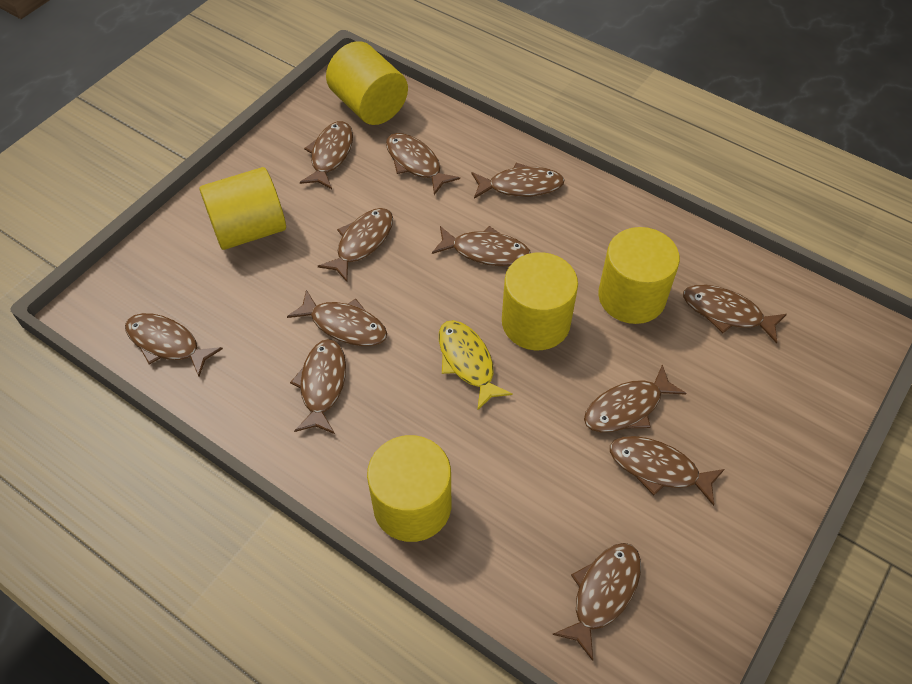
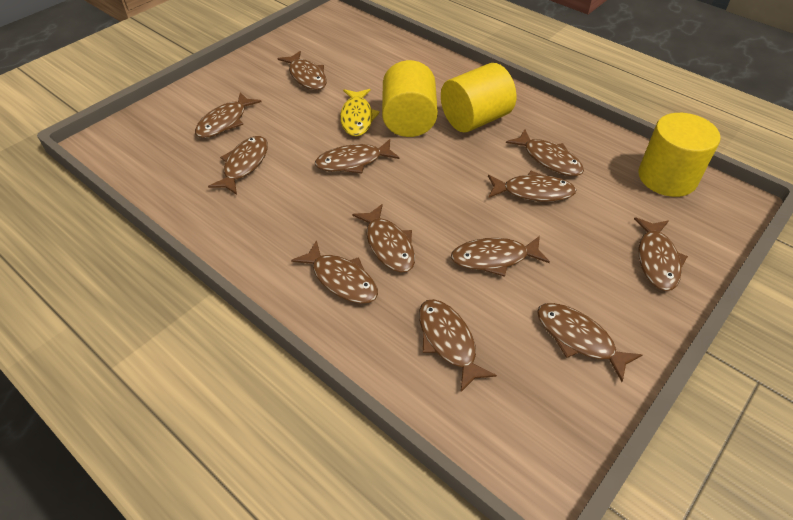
yellow cylinder: 5 -> 3

